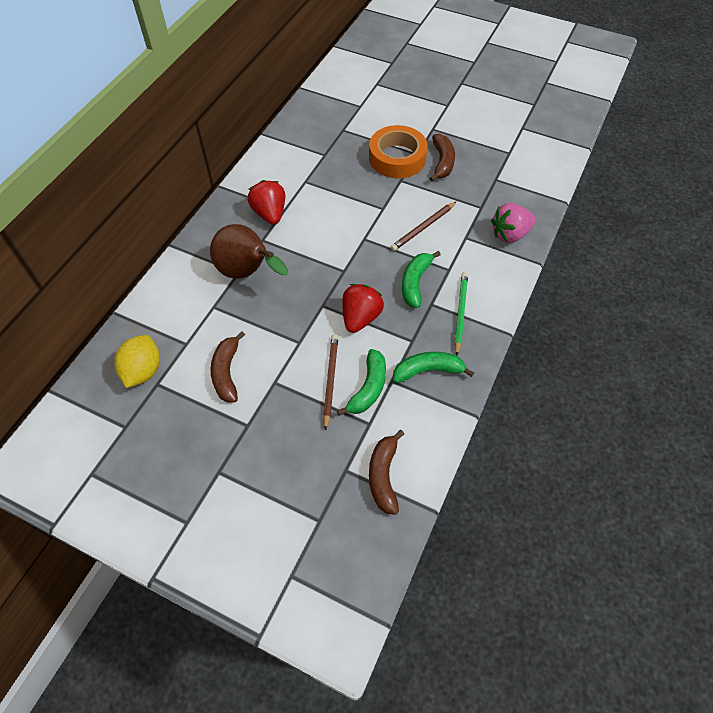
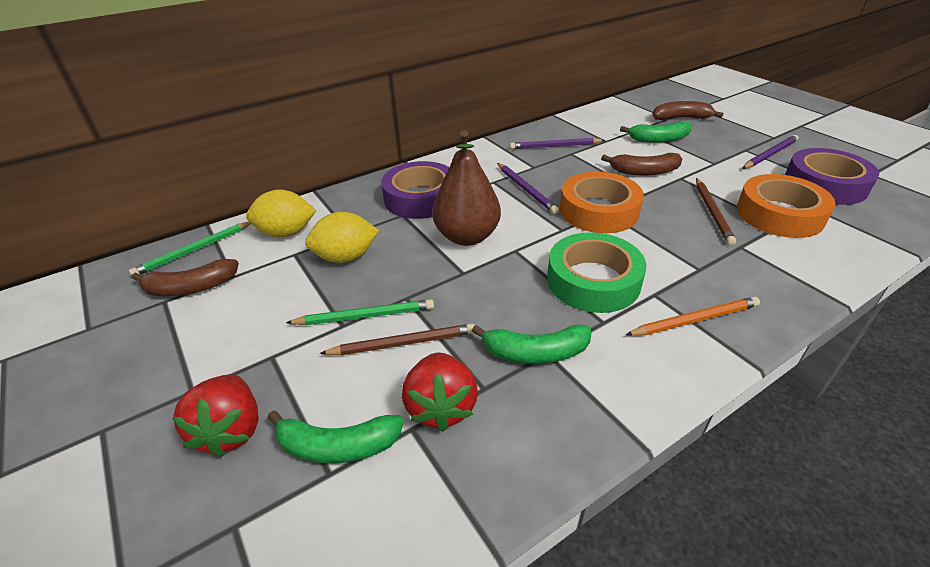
green pencil: 1 -> 2
green tape: 0 -> 1
orange pencil: 0 -> 1
orange tape: 1 -> 2
pink strawberry: 1 -> 0
purple pencil: 0 -> 3
purple tape: 0 -> 2
yellow lemon: 1 -> 2

